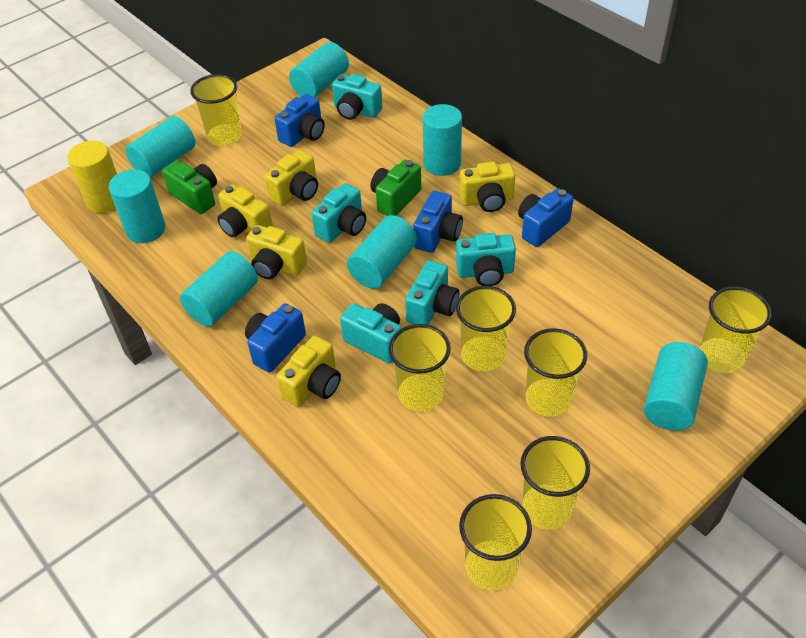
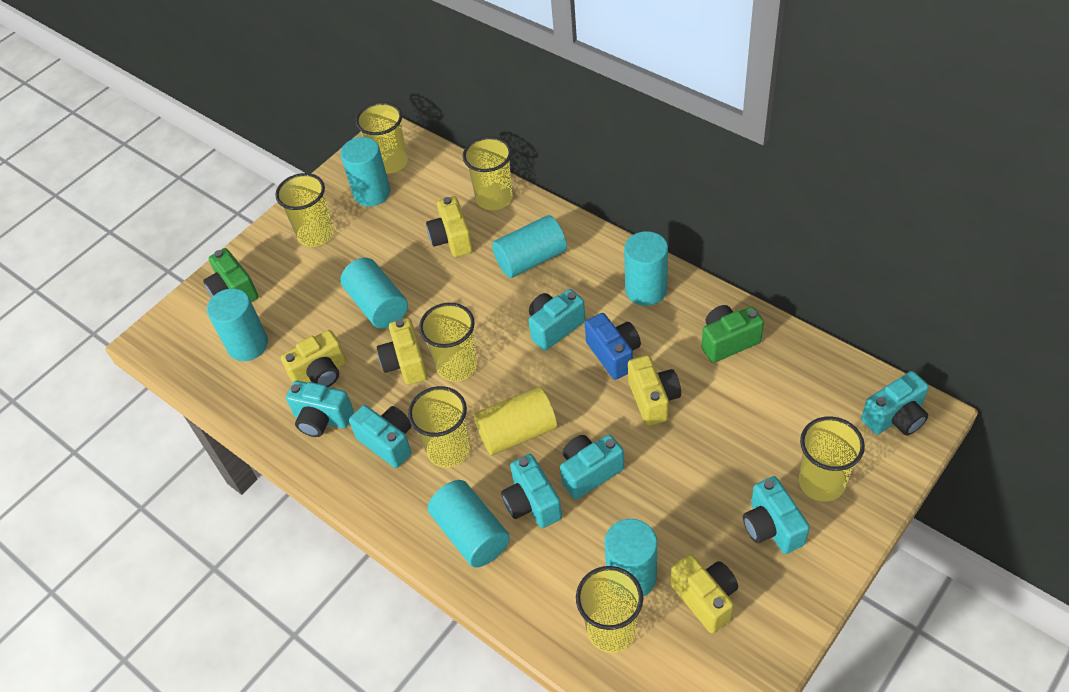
blue camera: 4 -> 1
turquoise camera: 5 -> 7

